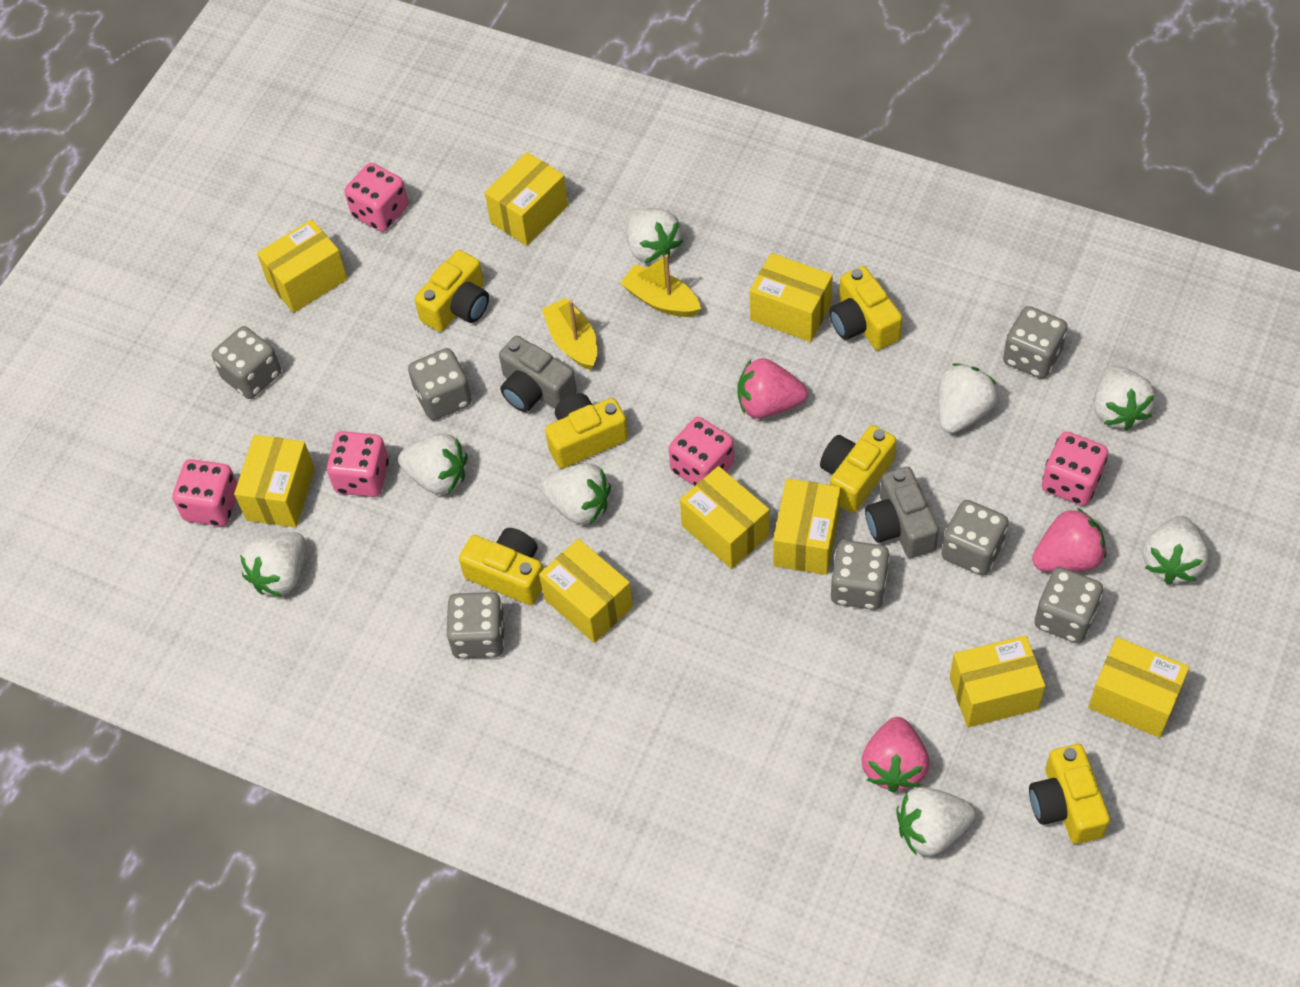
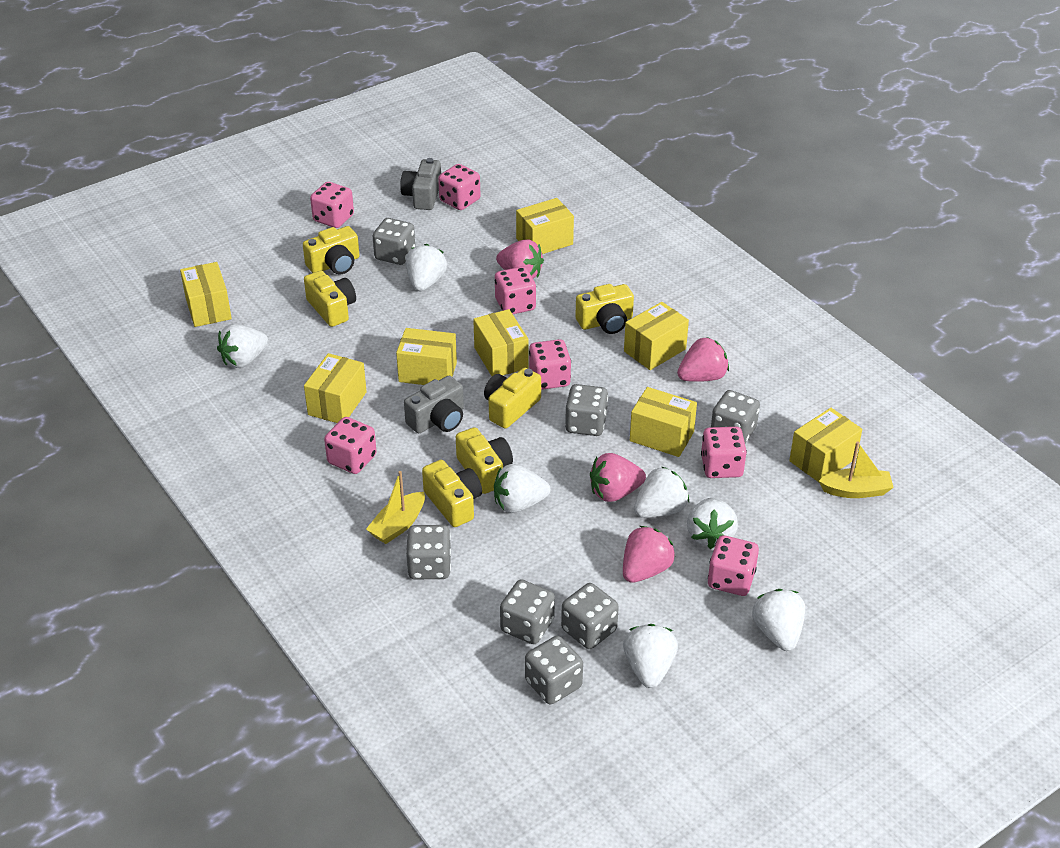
pink dice: 5 -> 7
pink strawberry: 3 -> 4
white strawberry: 8 -> 7
yellow box: 9 -> 8

